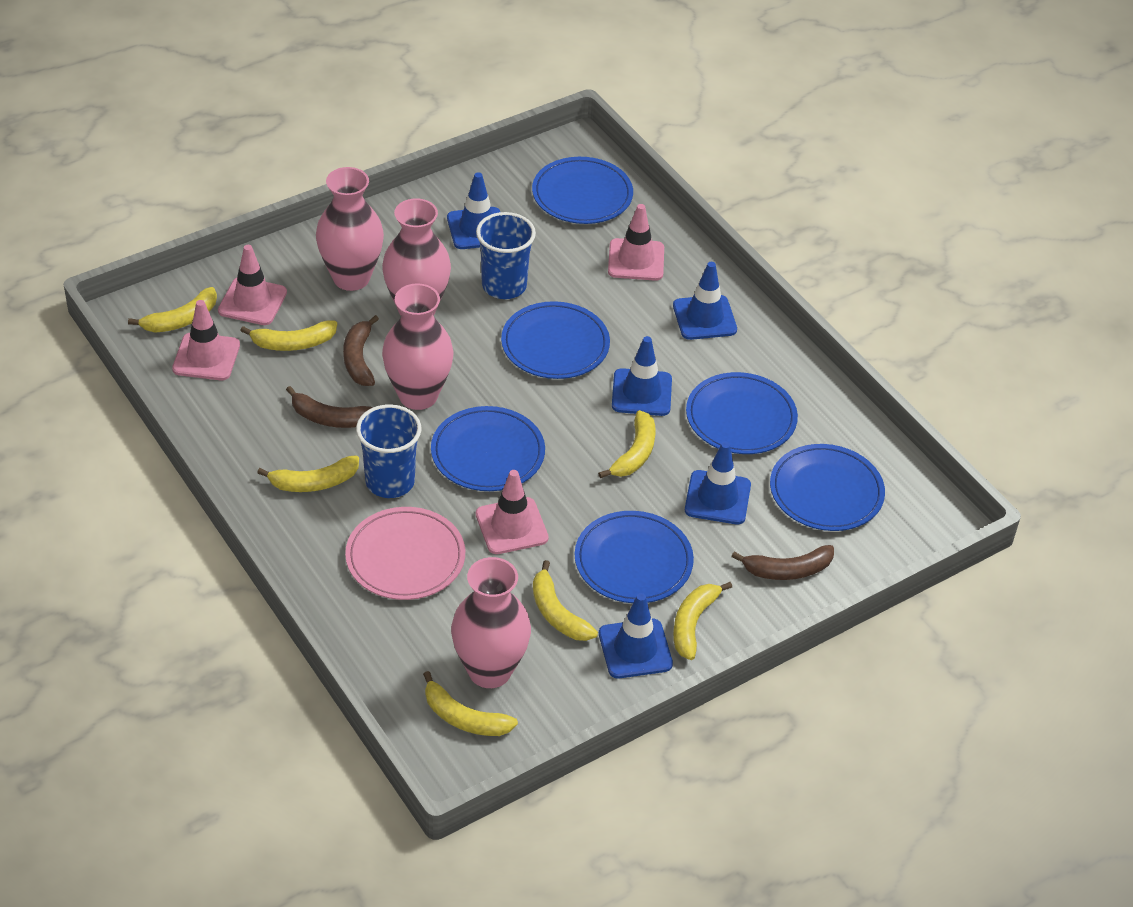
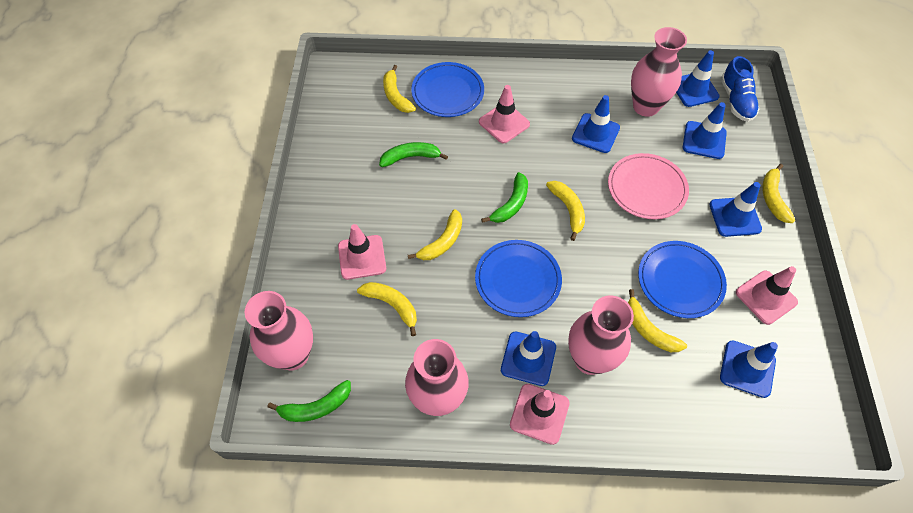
blue cup: 2 -> 0
blue plate: 6 -> 3
blue shoe: 0 -> 1
blue traffic cone: 5 -> 6
brown banana: 3 -> 0
green banana: 0 -> 3
yellow banana: 7 -> 6

